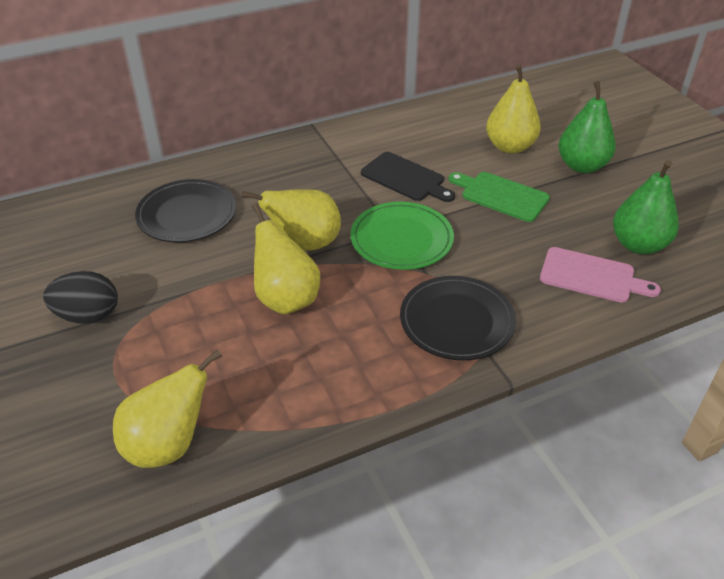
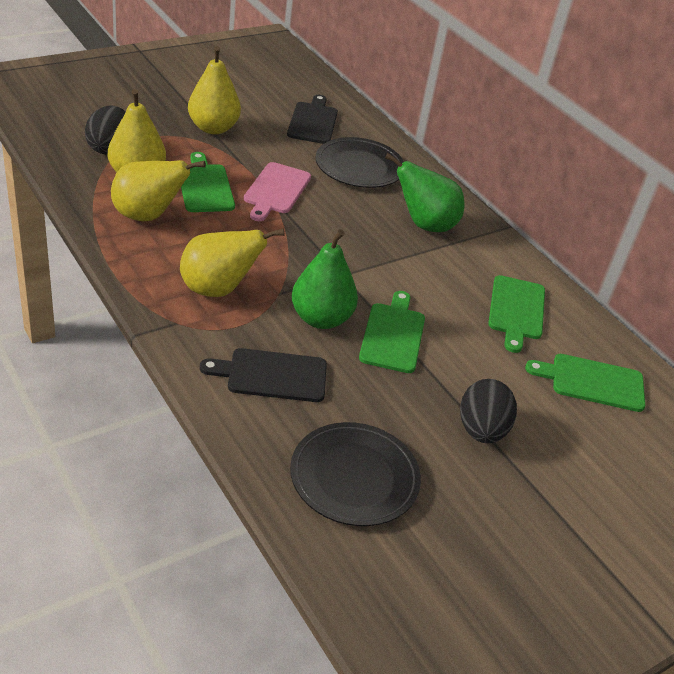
black cutting board: 1 -> 2
black egg: 1 -> 2
green cutting board: 1 -> 4
green plate: 1 -> 0

